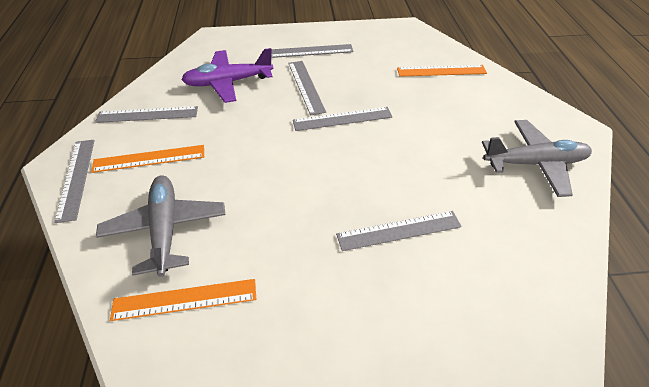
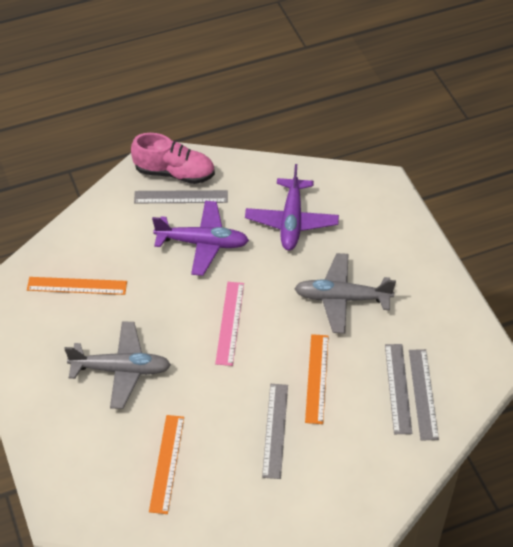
grey ruler: 6 -> 4
pink ruler: 0 -> 1
pink shoe: 0 -> 1
purple plane: 1 -> 2

